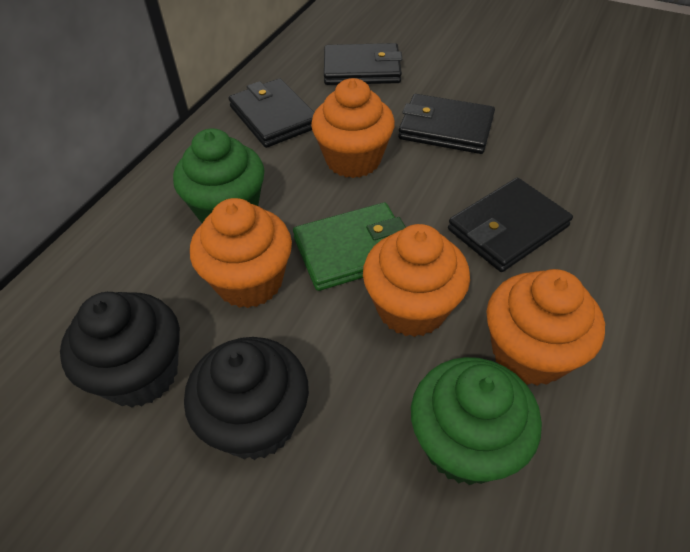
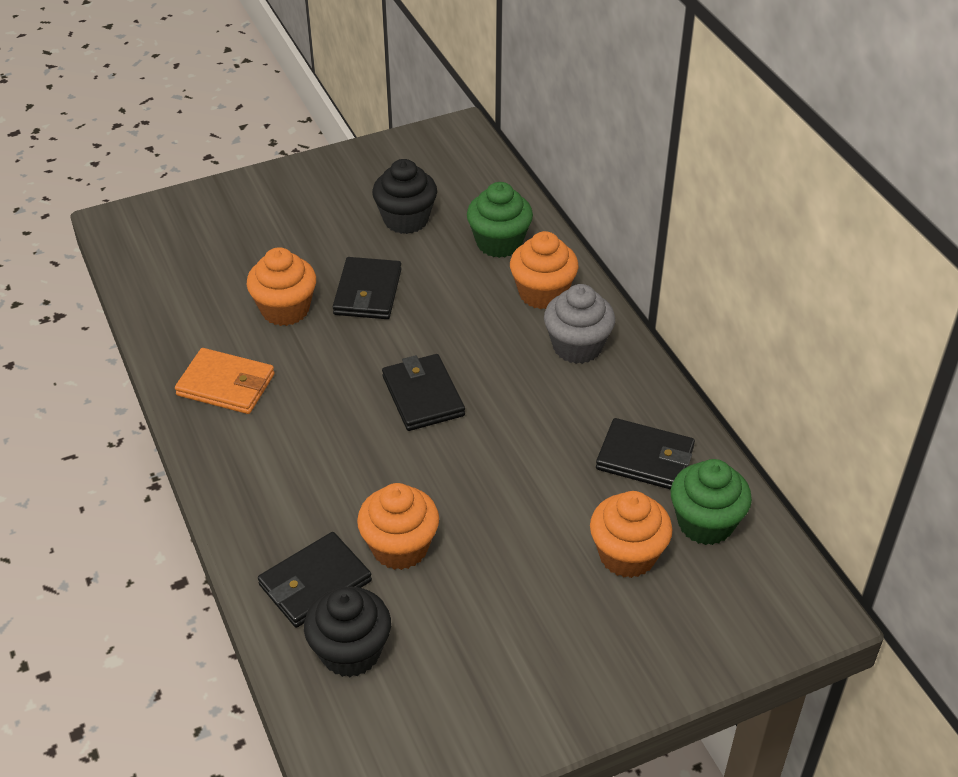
green wallet: 1 -> 0
grey cupcake: 0 -> 1
orange wallet: 0 -> 1

